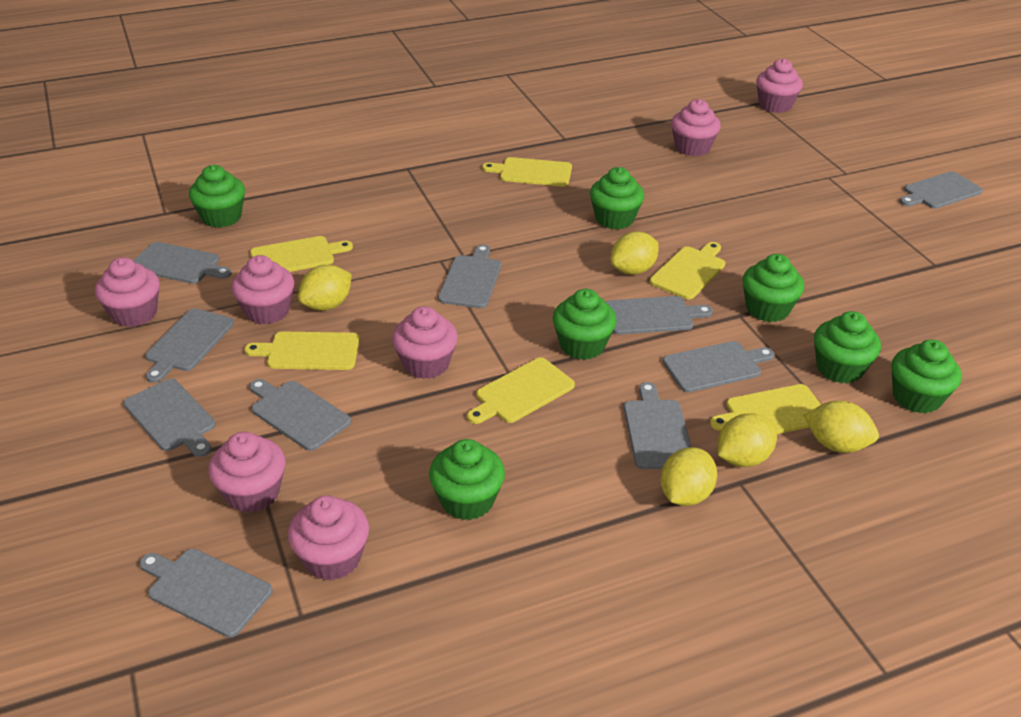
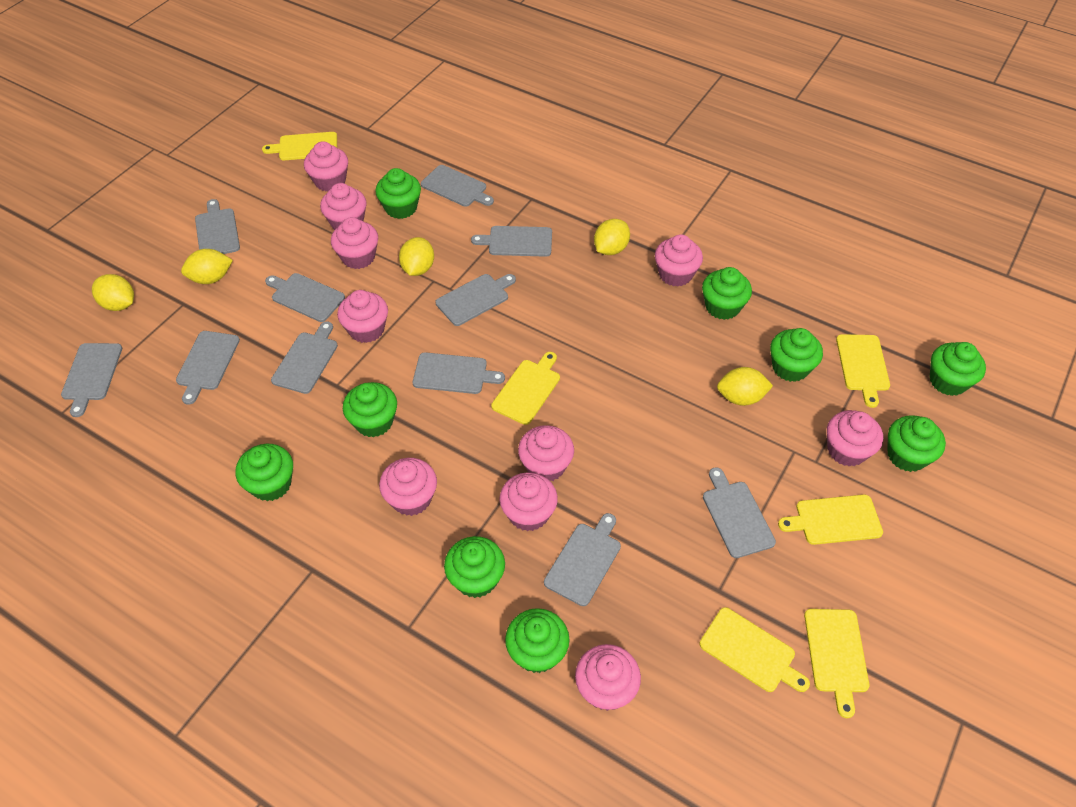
green cupcake: 7 -> 9
grey cutting board: 10 -> 11
pink cupcake: 7 -> 10

